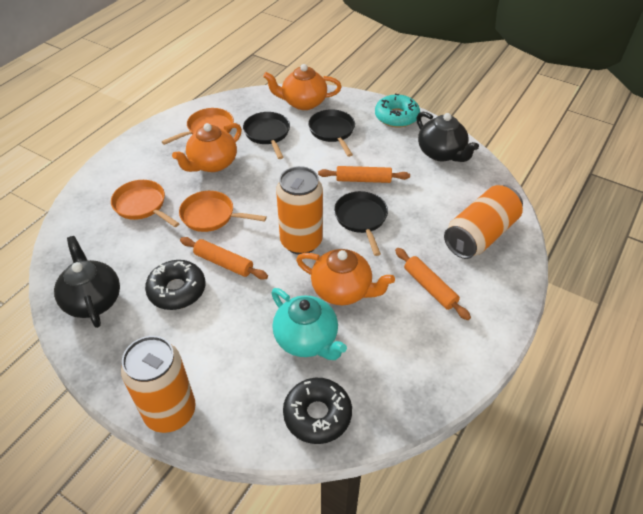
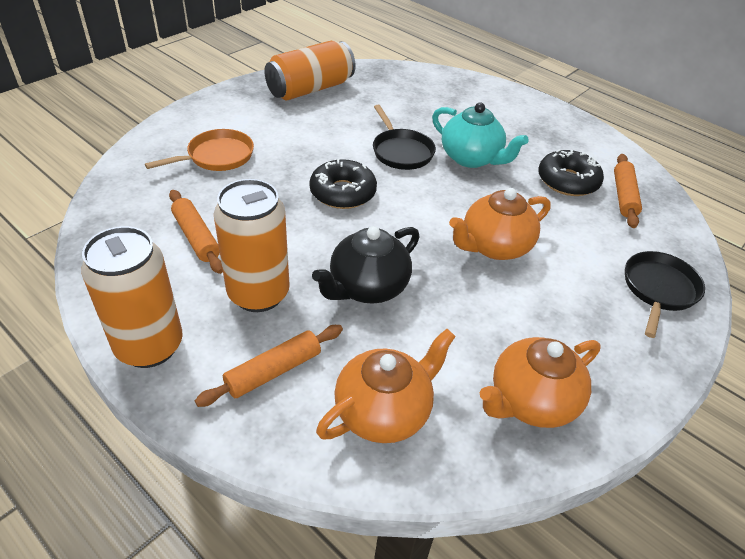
black pan: 3 -> 2
black teapot: 2 -> 1
orange pan: 3 -> 1
turquoise donut: 1 -> 0

